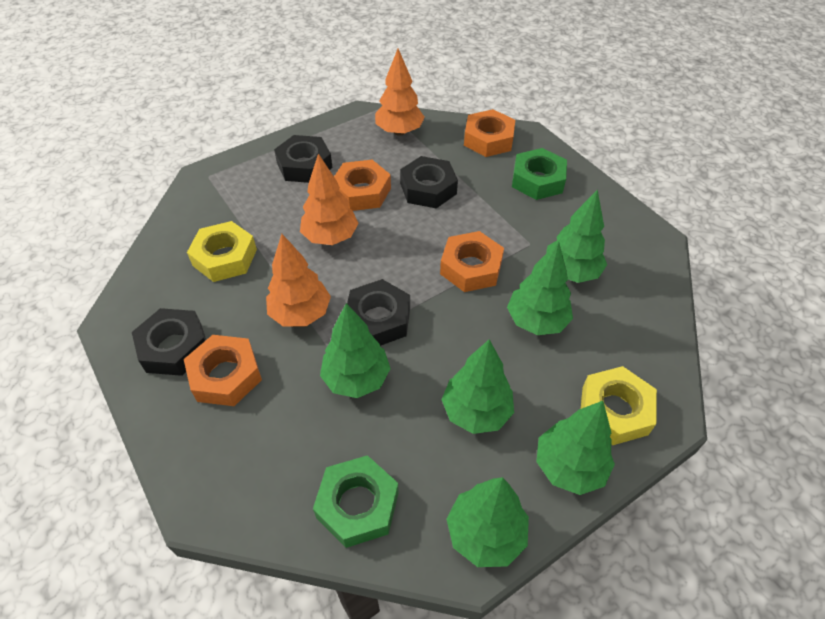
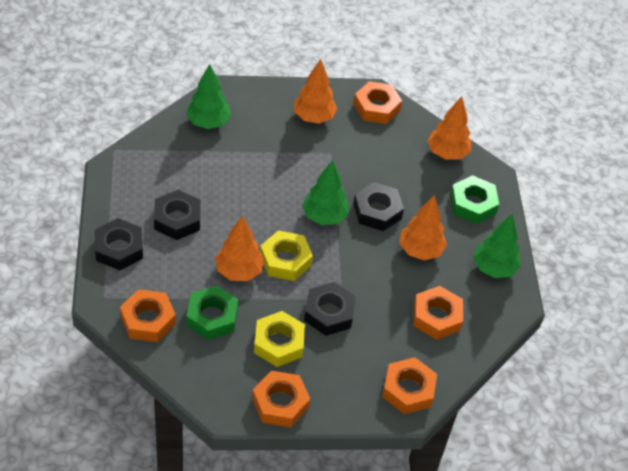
green tree: 6 -> 3
orange nut: 4 -> 5
orange tree: 3 -> 4

